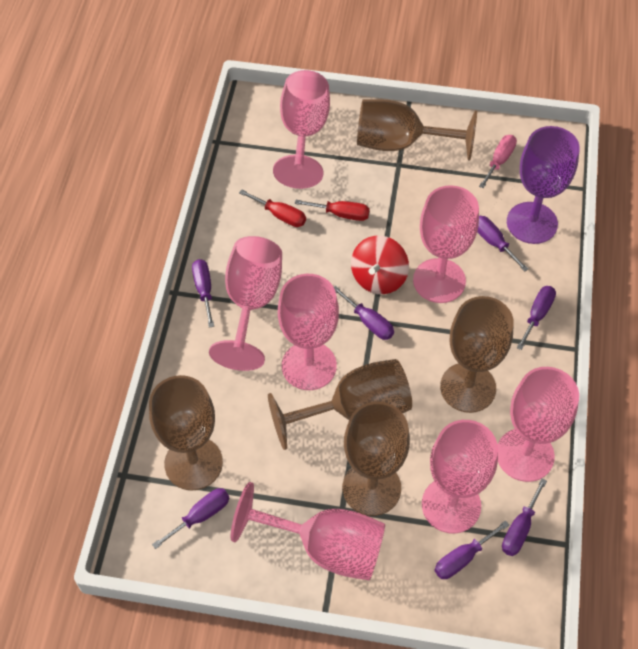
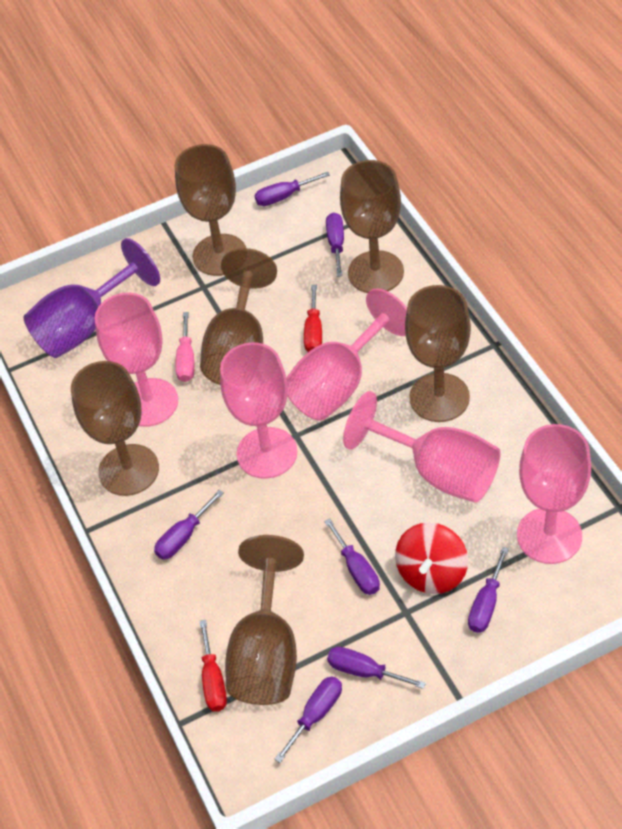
brown goblet: 5 -> 6
pink goblet: 7 -> 5

